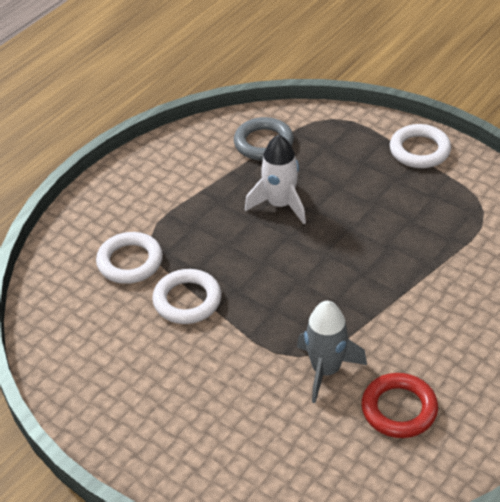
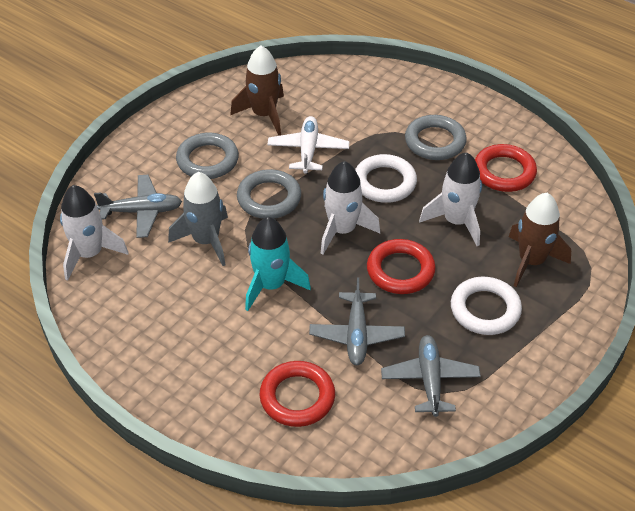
brown rocket: 0 -> 2
grey plane: 0 -> 3
grey ring: 1 -> 3
red ring: 1 -> 3
turquoise rocket: 0 -> 1
white plane: 0 -> 1
white ring: 3 -> 2
white rocket: 1 -> 3

